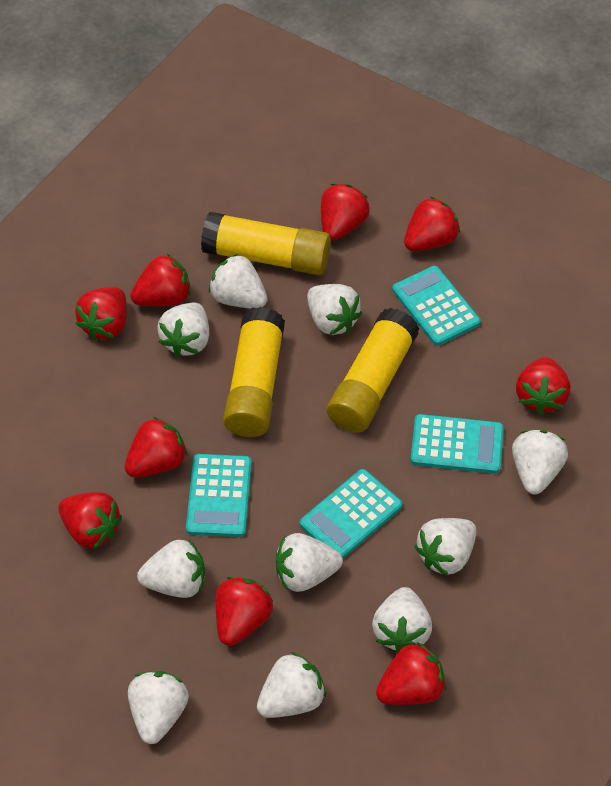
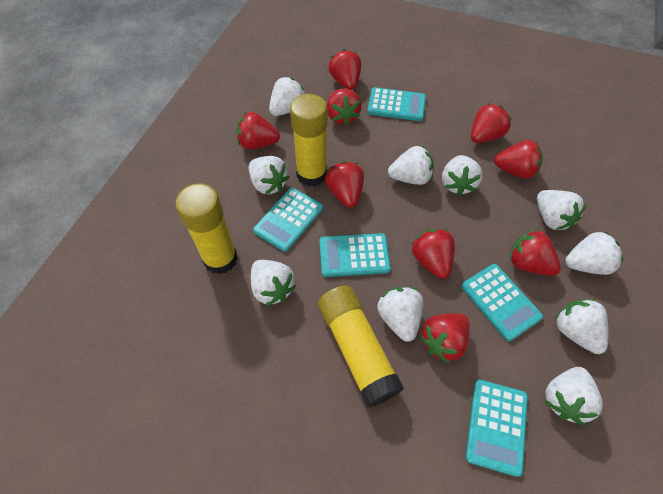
turquoise calculator: 4 -> 5

